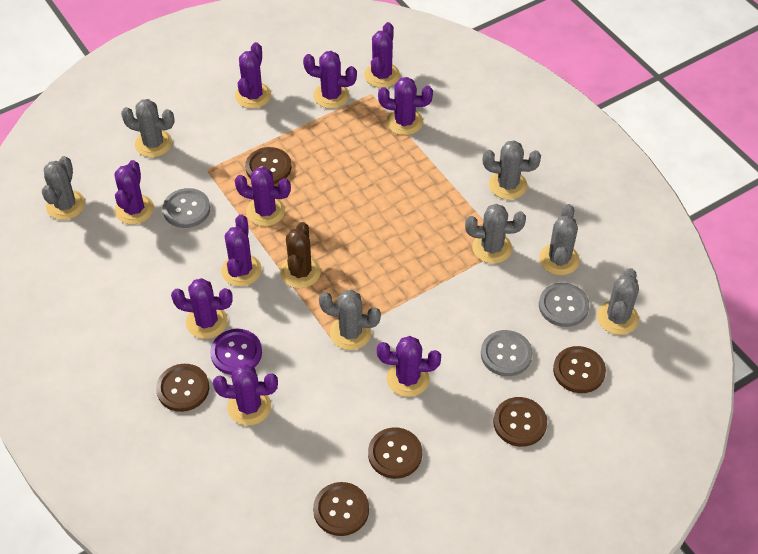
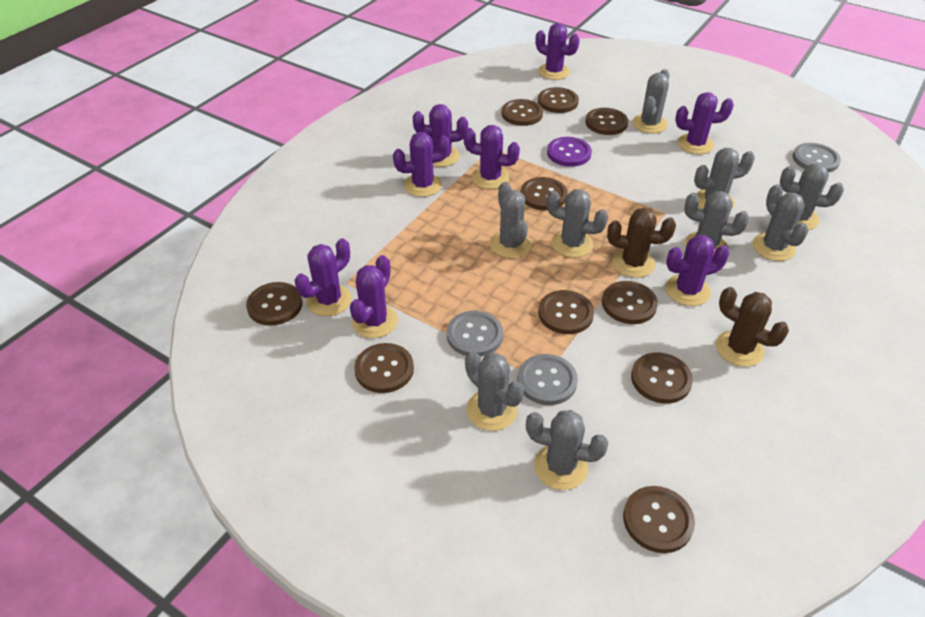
brown button: 6 -> 10
brown cactus: 1 -> 2
grey cactus: 7 -> 9
purple cactus: 10 -> 8

